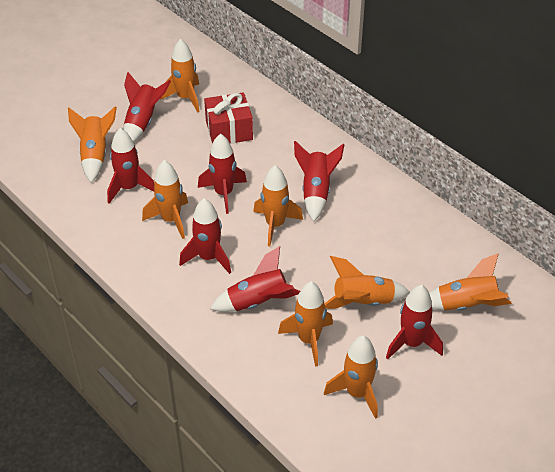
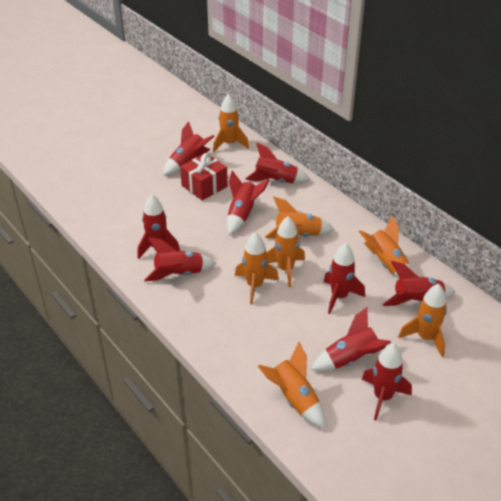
orange rocket: 8 -> 7
red rocket: 7 -> 9

